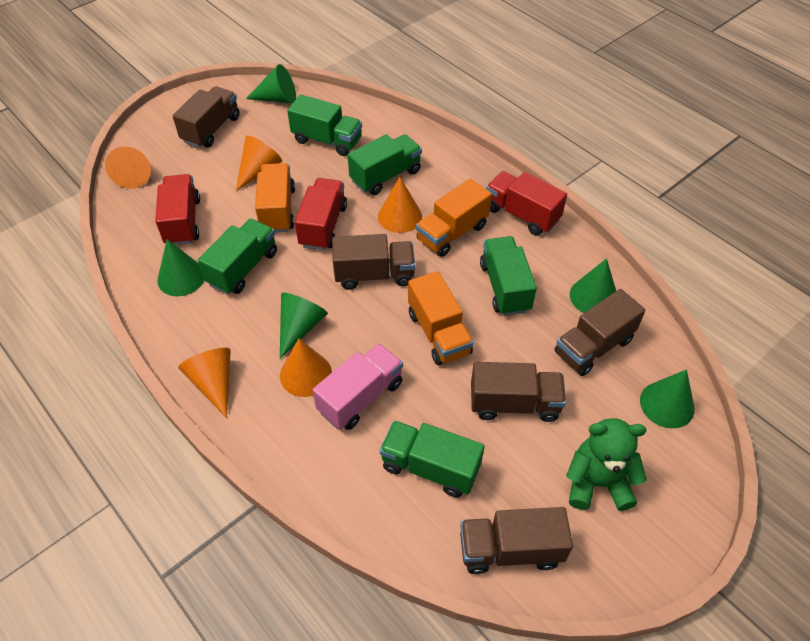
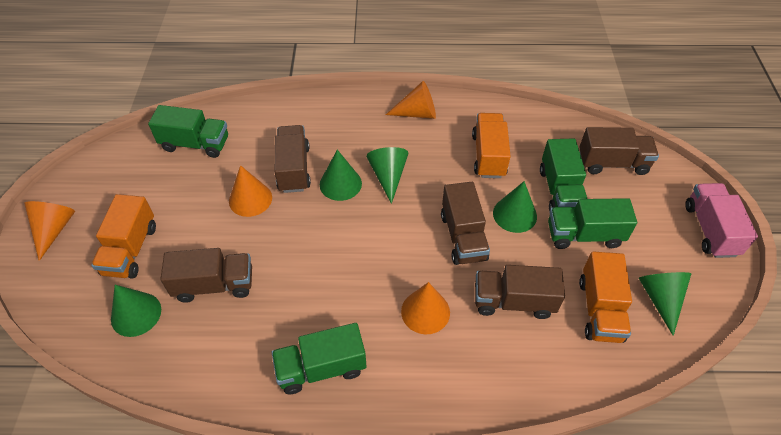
green teddy bear: 1 -> 0
green truck: 5 -> 4
orange cone: 5 -> 4
red truck: 3 -> 0

